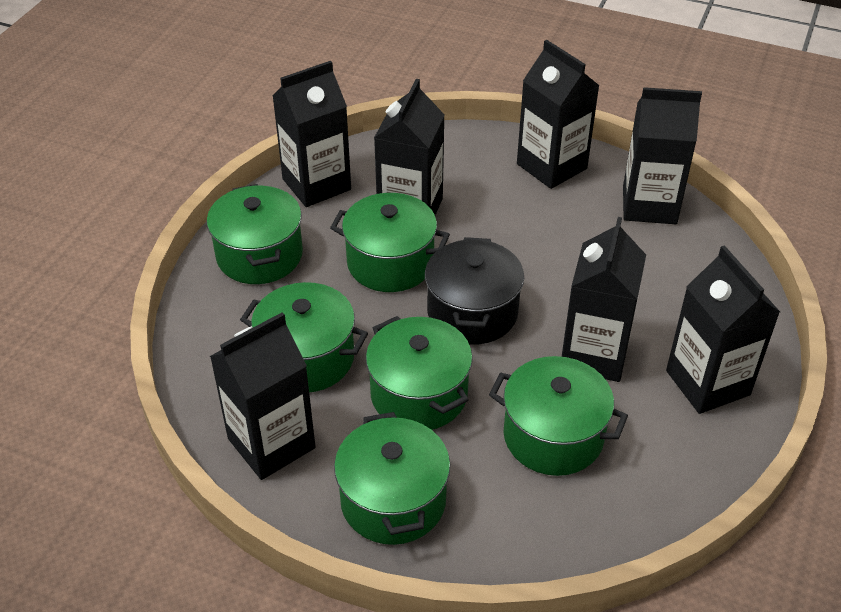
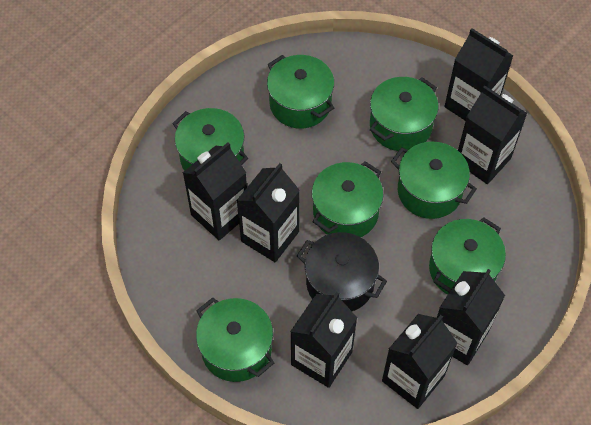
green pot: 6 -> 7

